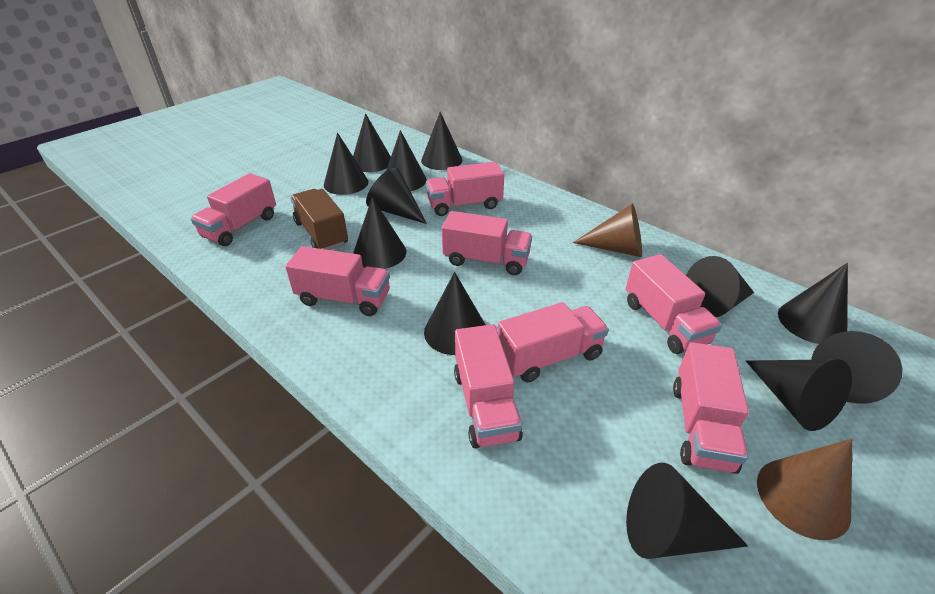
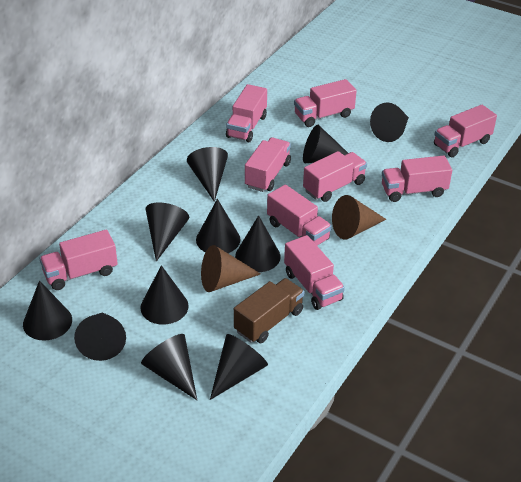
black cone: 12 -> 11
pink truck: 8 -> 9

